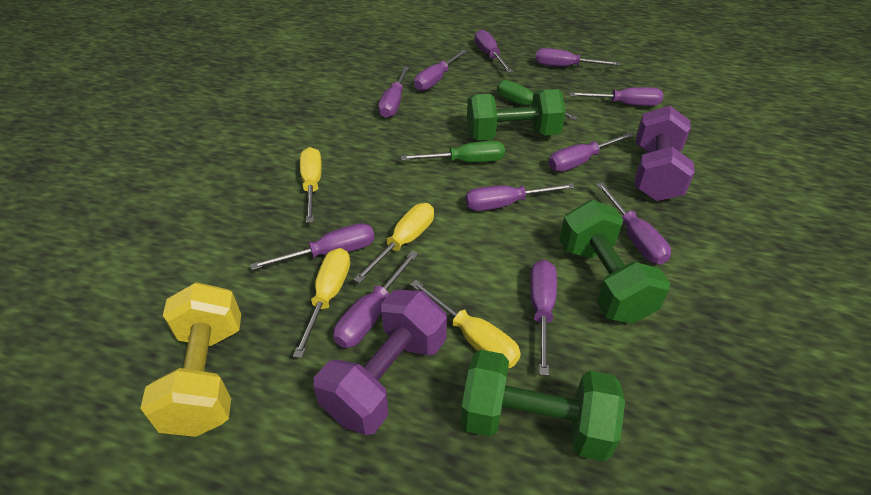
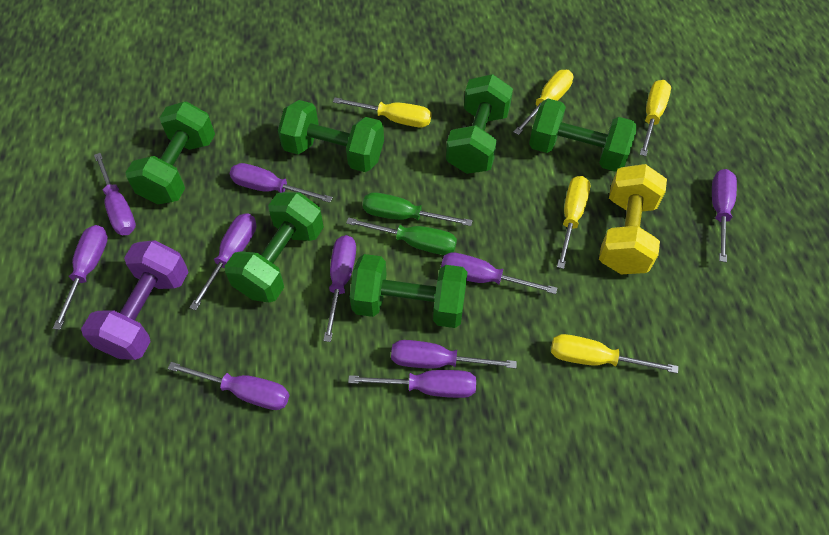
green dumbbell: 3 -> 6
purple dumbbell: 2 -> 1
purple screwdriver: 11 -> 10
yellow screwdriver: 4 -> 5

